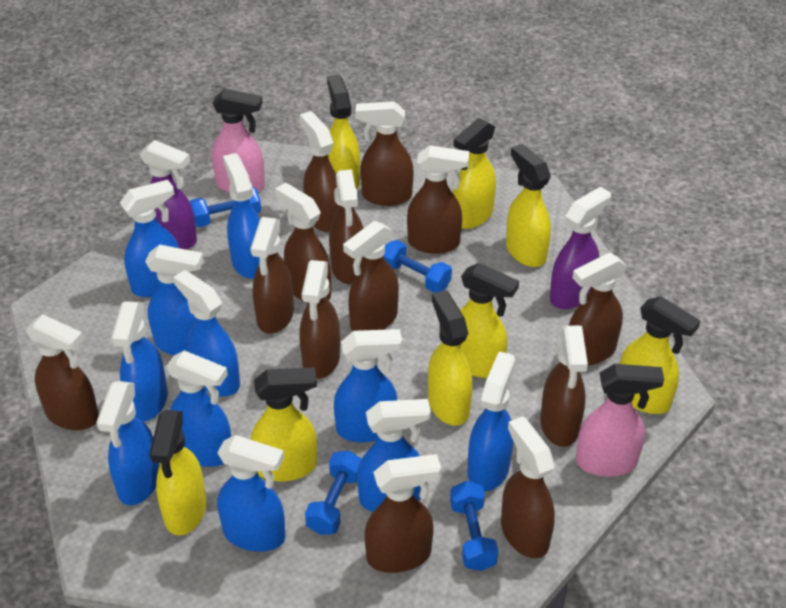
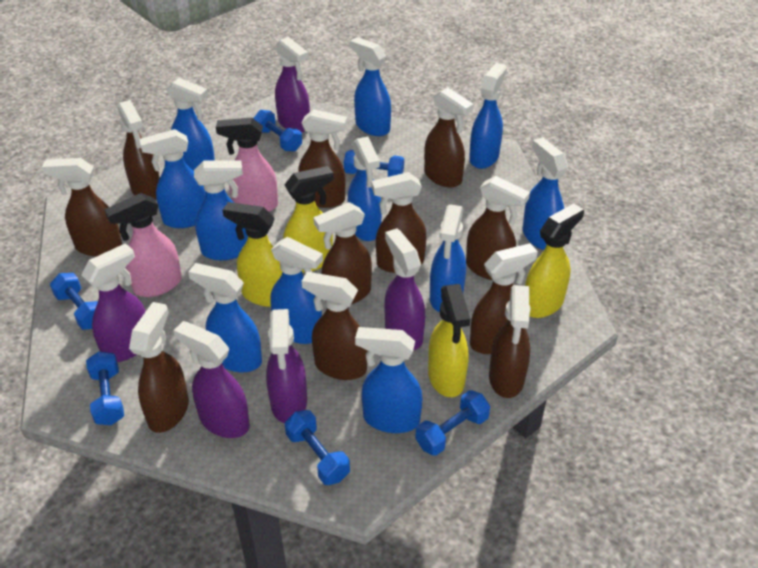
blue dumbbell: 4 -> 6
brown spray bottle: 13 -> 11
purple spray bottle: 2 -> 5
yellow spray bottle: 8 -> 4

